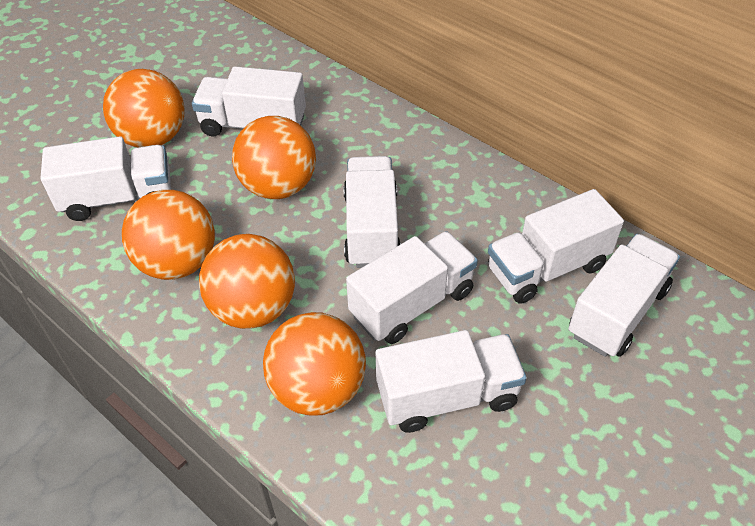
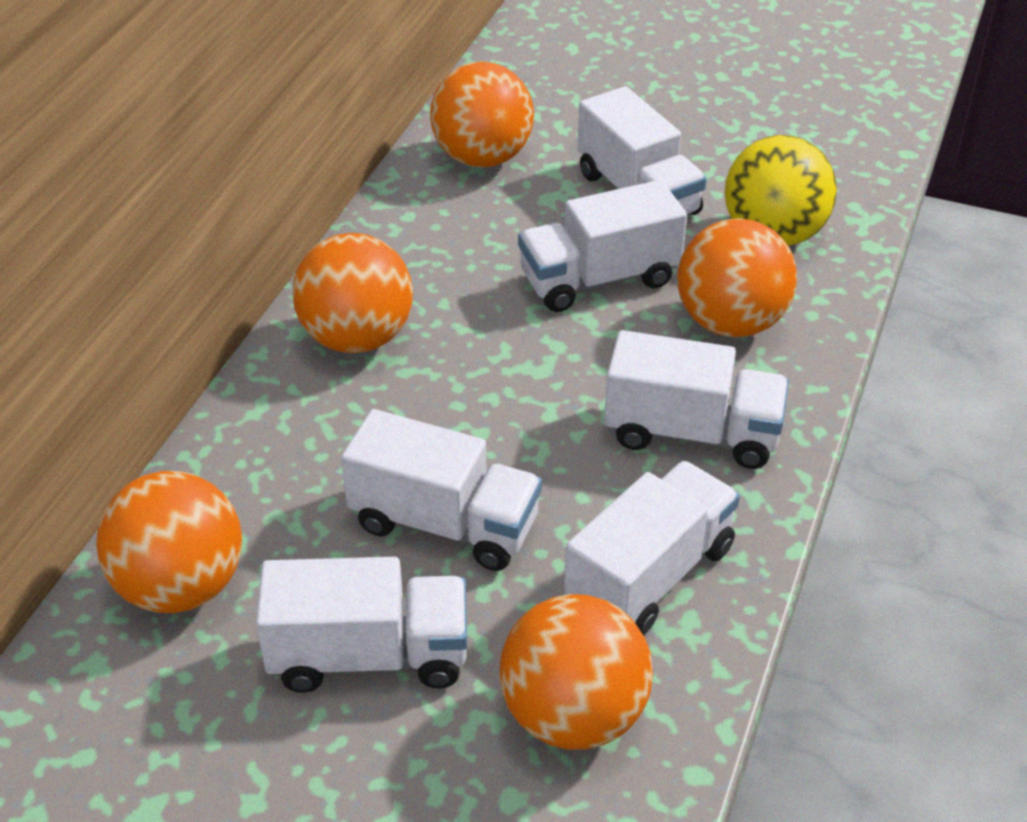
white truck: 7 -> 6
yellow ball: 0 -> 1

